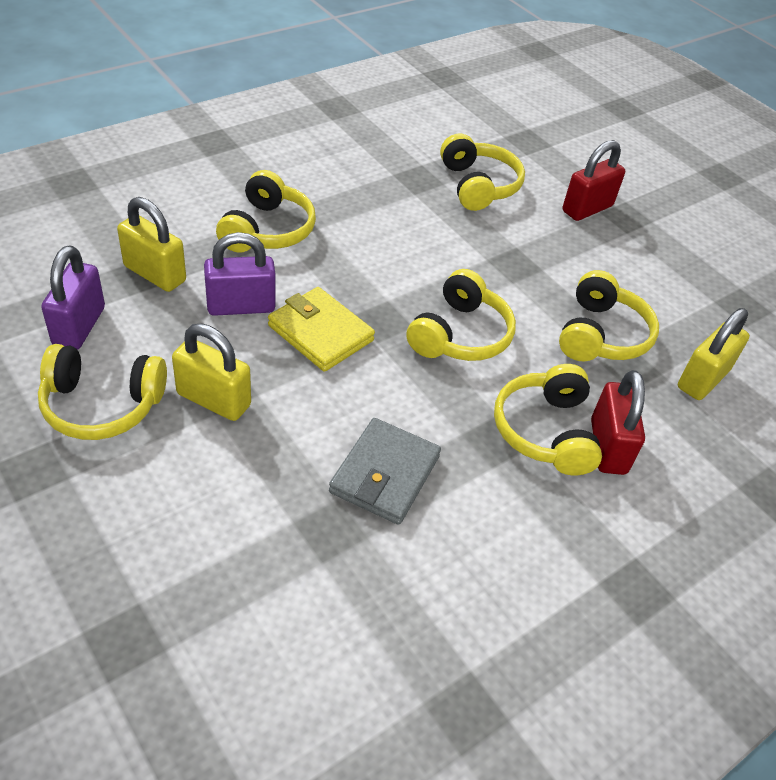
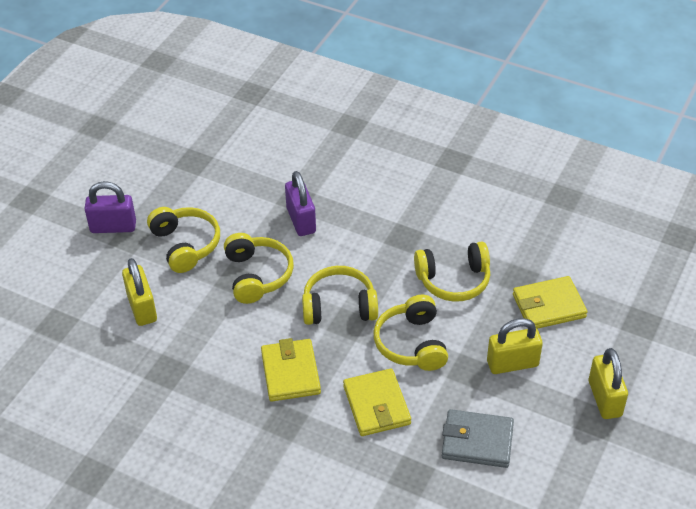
red padlock: 2 -> 0
yellow headphones: 6 -> 5
yellow wallet: 1 -> 3

